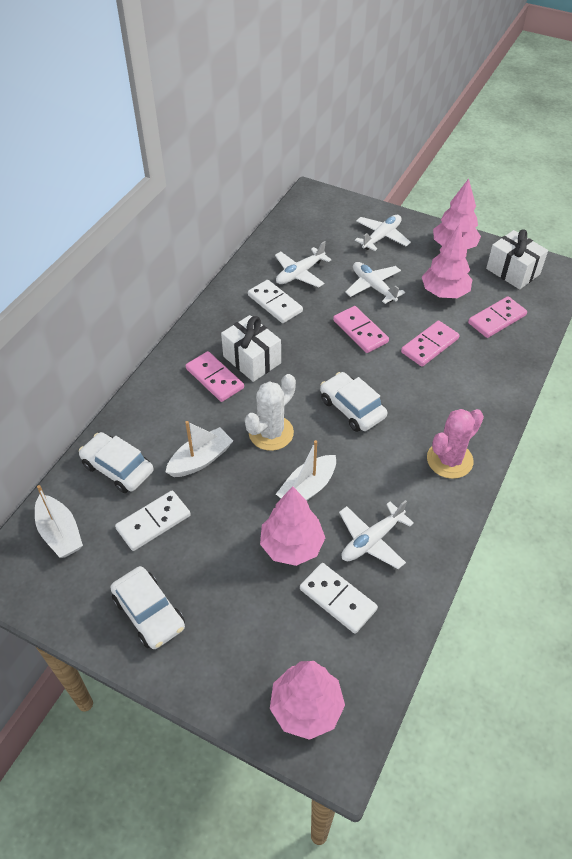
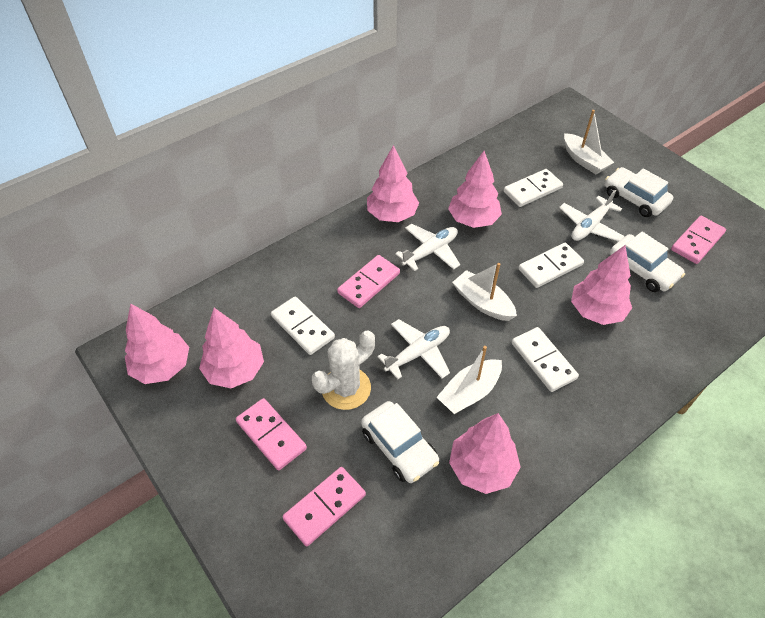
pink cactus: 1 -> 0
pink tree: 4 -> 6
white domino: 3 -> 4
white gift: 2 -> 0
white plane: 4 -> 3

